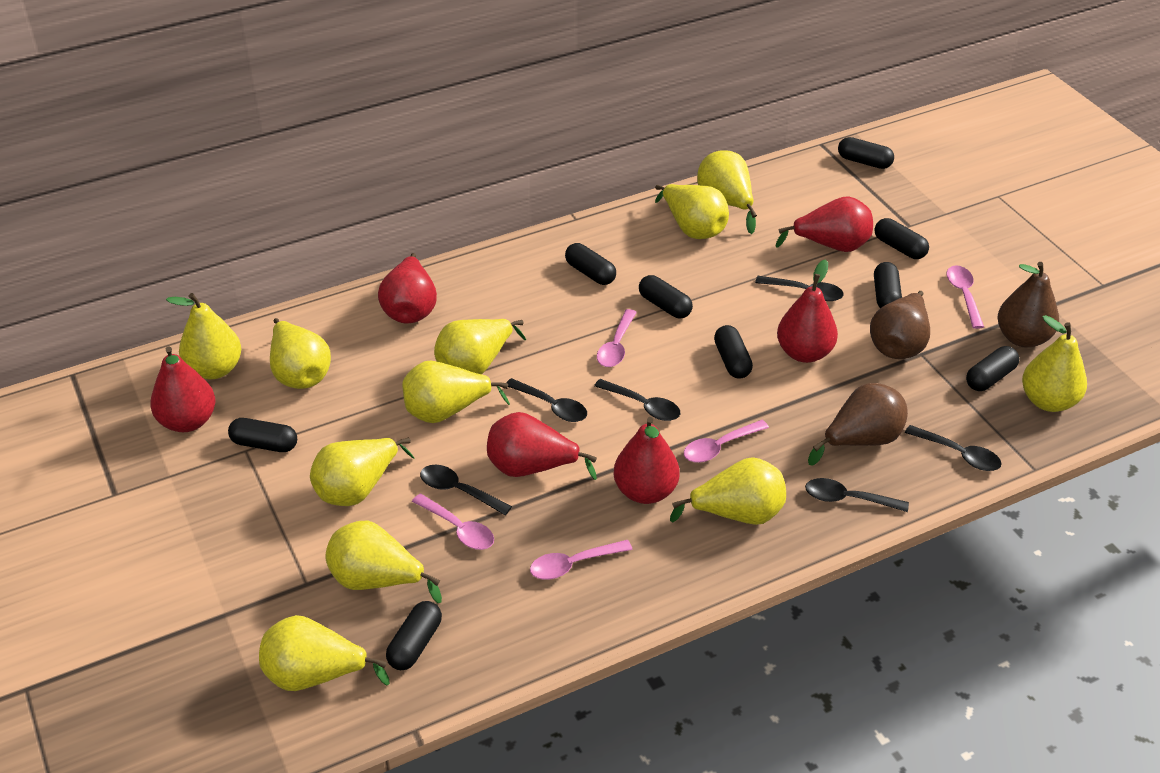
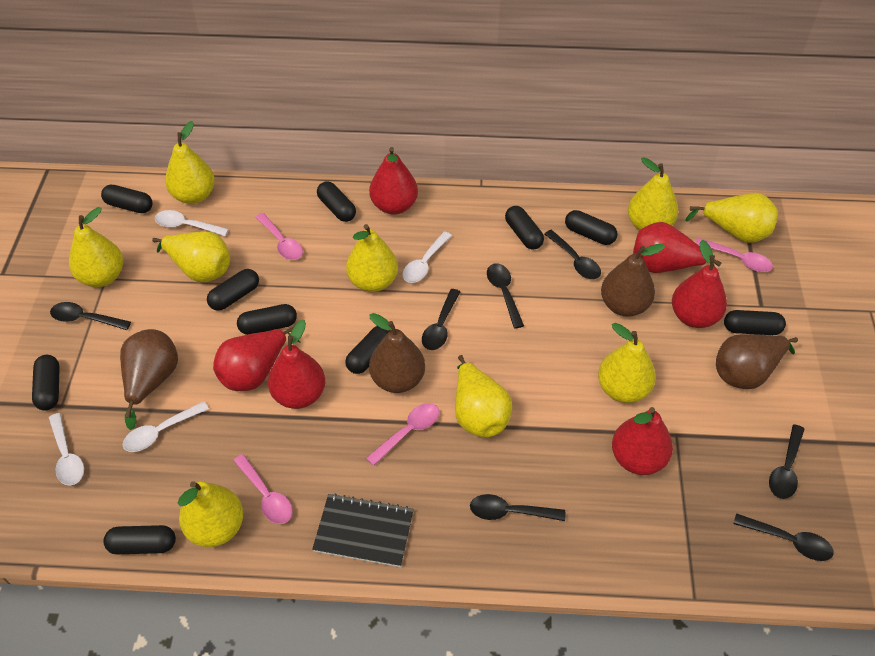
black capsule: 9 -> 10
black notebook: 0 -> 1
black spoon: 6 -> 7
brown pear: 3 -> 4
pink spoon: 5 -> 4
white spoon: 0 -> 4
yellow pear: 11 -> 9

